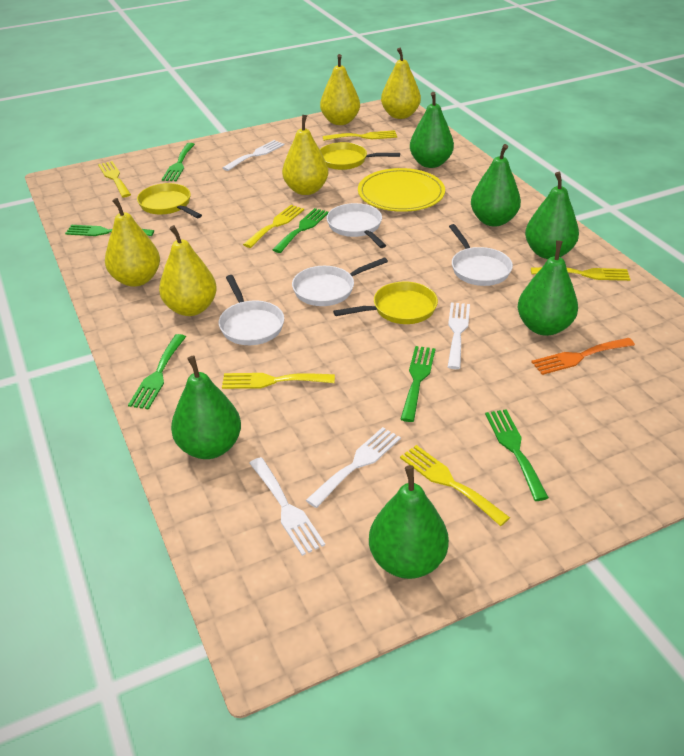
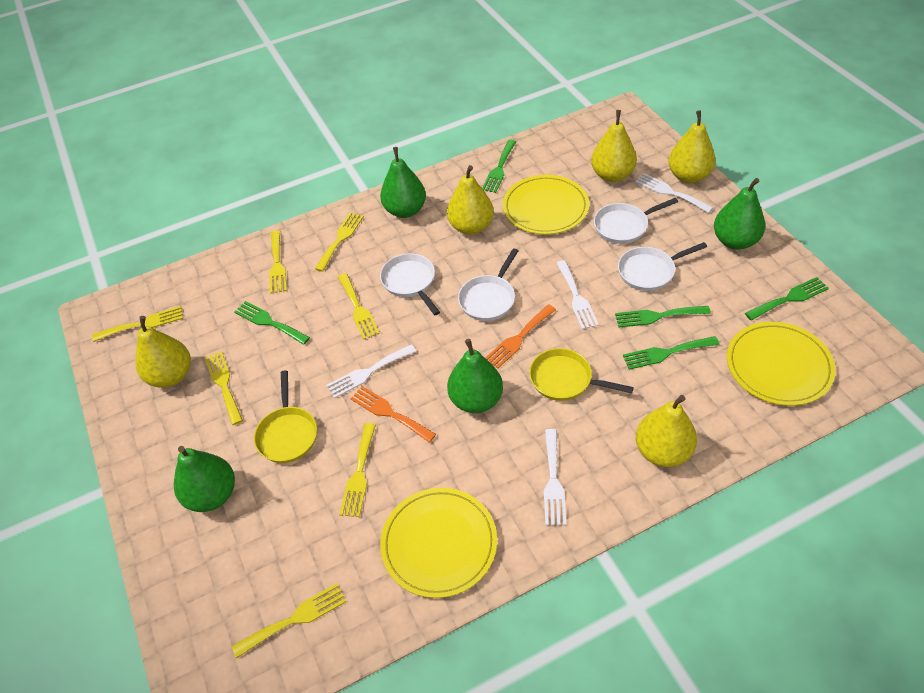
green fork: 6 -> 5
green pear: 6 -> 4
orange fork: 1 -> 2
yellow fork: 6 -> 7
yellow pan: 3 -> 2
yellow plate: 1 -> 3

